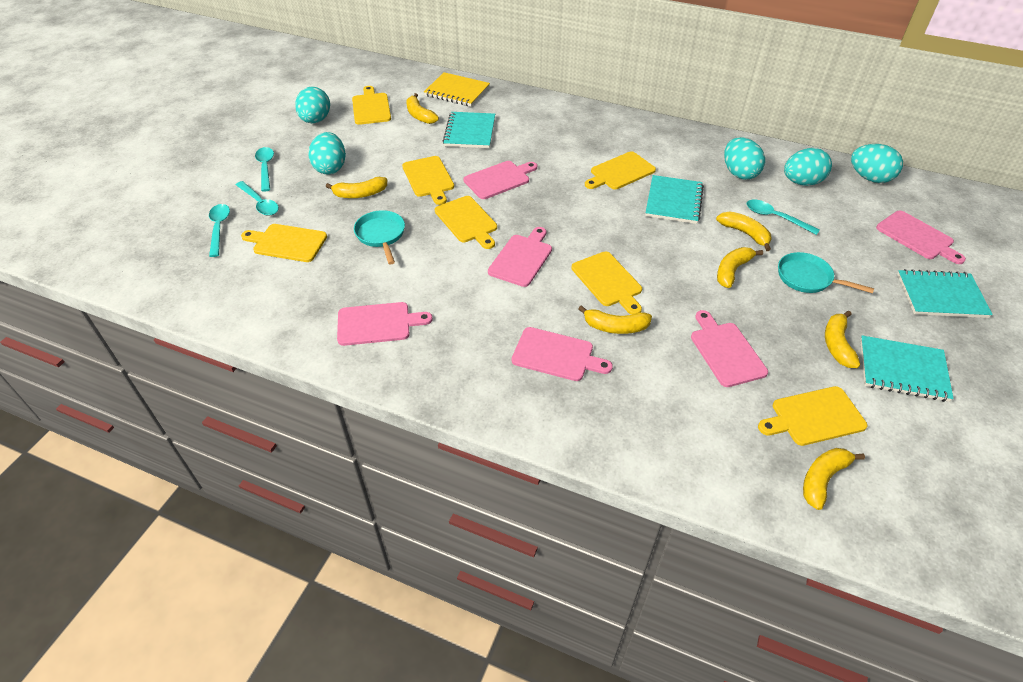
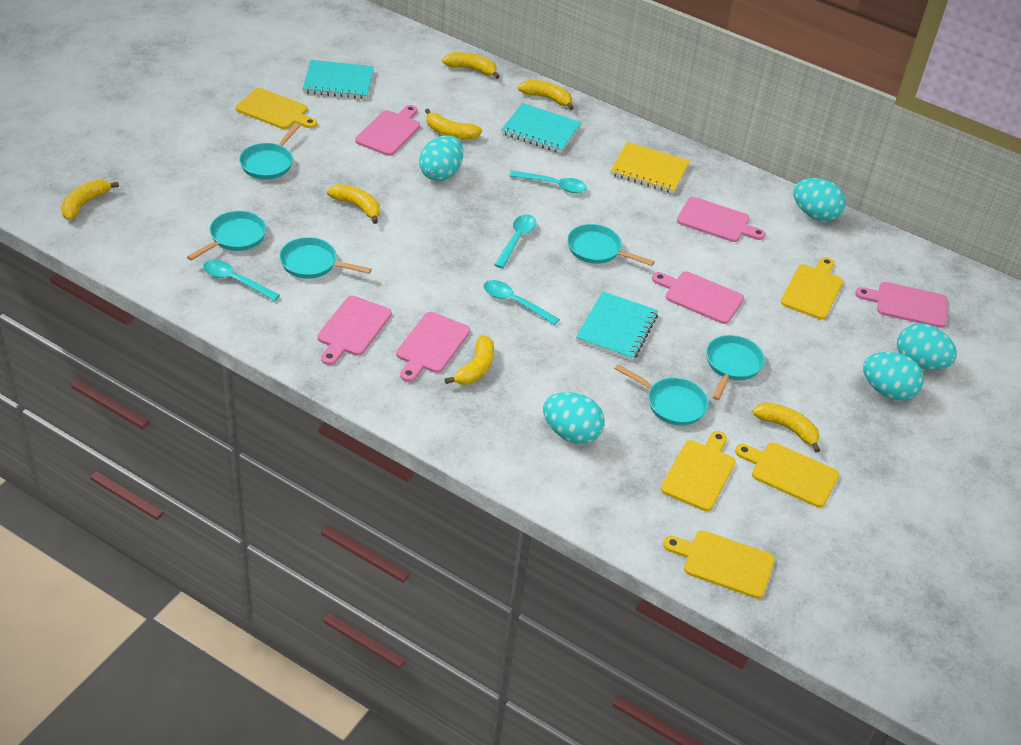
turquoise notebook: 4 -> 3
turquoise pan: 2 -> 6
yellow cutting board: 7 -> 5

